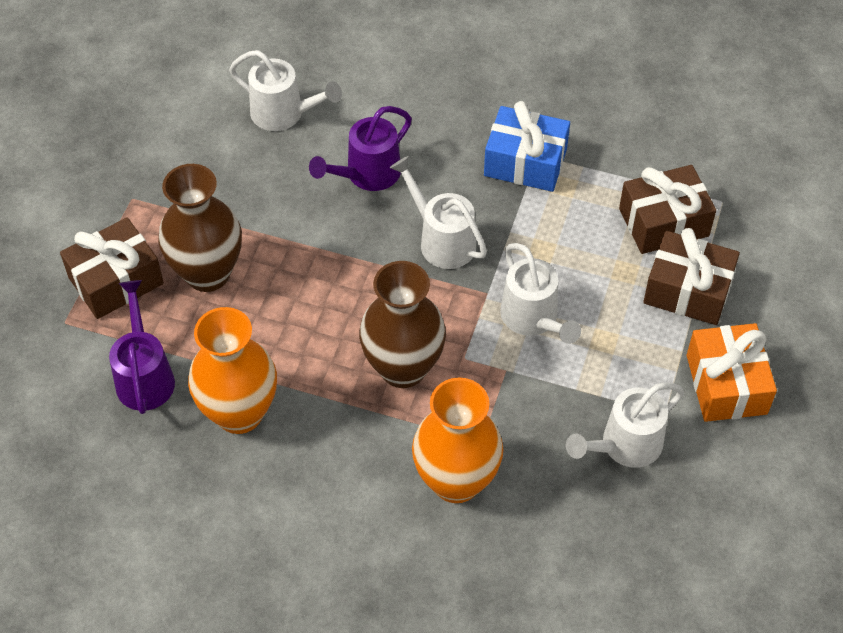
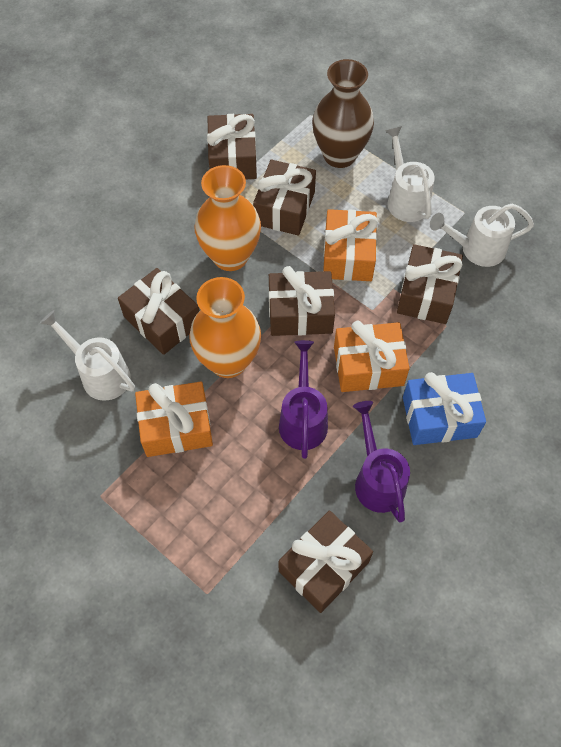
brown gift: 3 -> 6
brown vase: 2 -> 1
orange gift: 1 -> 3
white watering can: 4 -> 3

